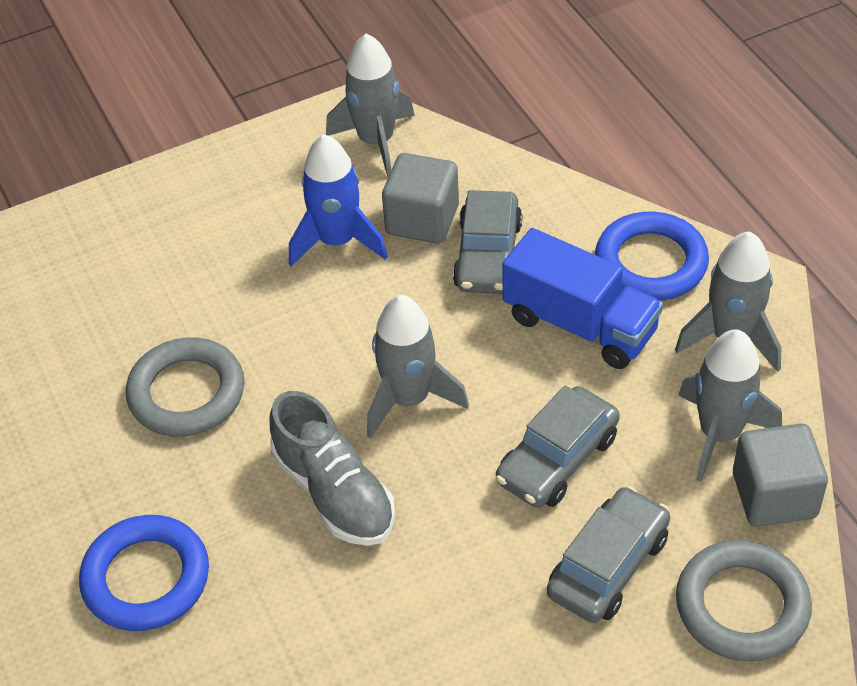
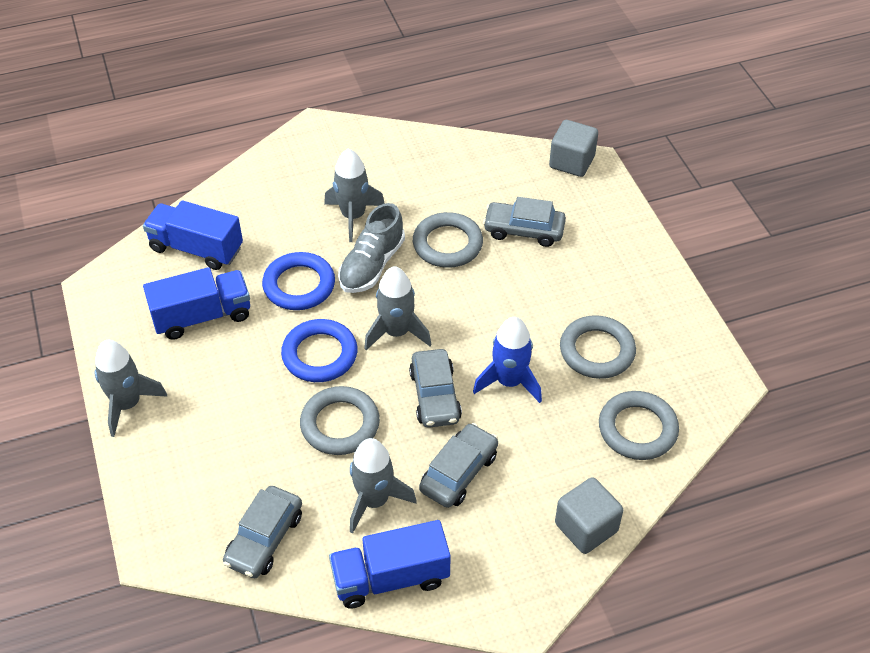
blue truck: 1 -> 3
grey car: 3 -> 4
grey ring: 2 -> 4

